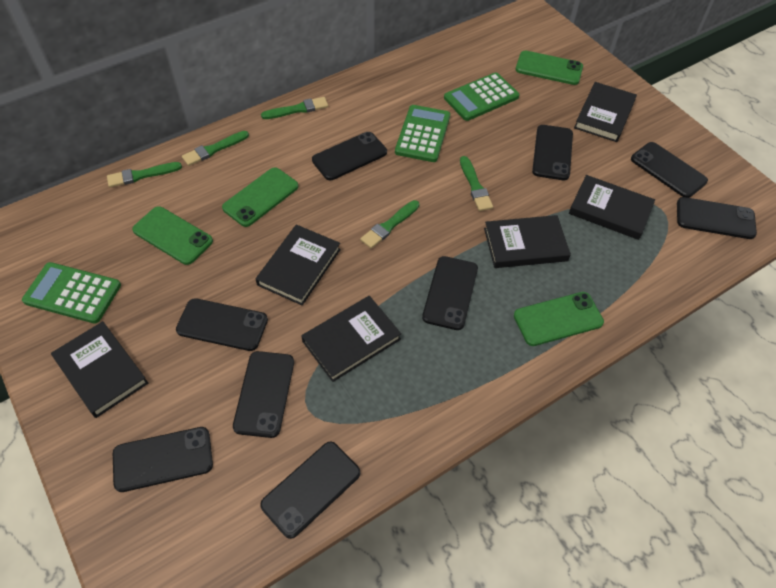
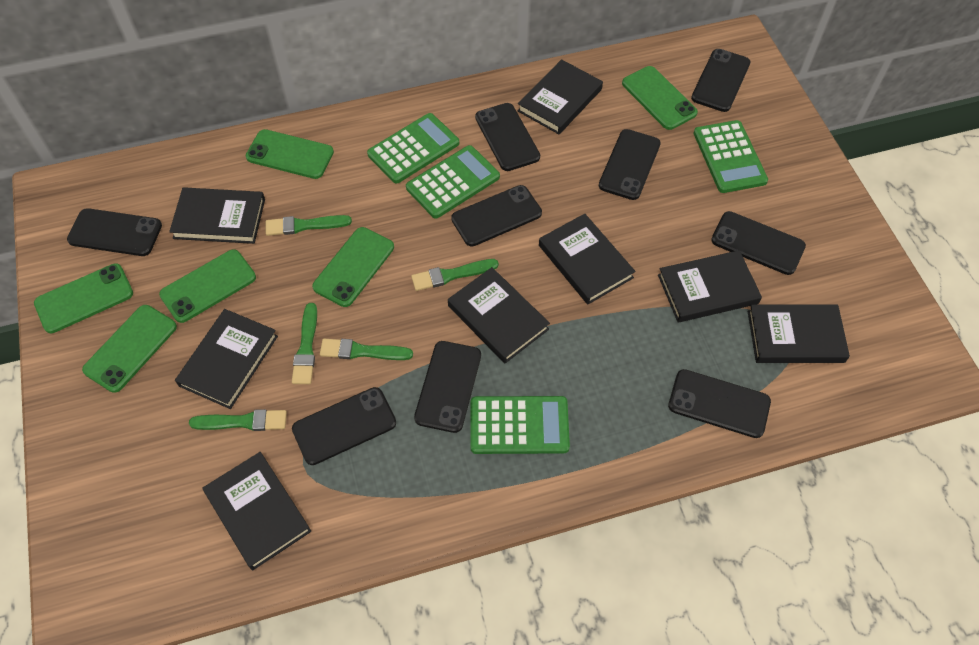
black book: 6 -> 8
green calculator: 3 -> 4
green phone: 4 -> 6

